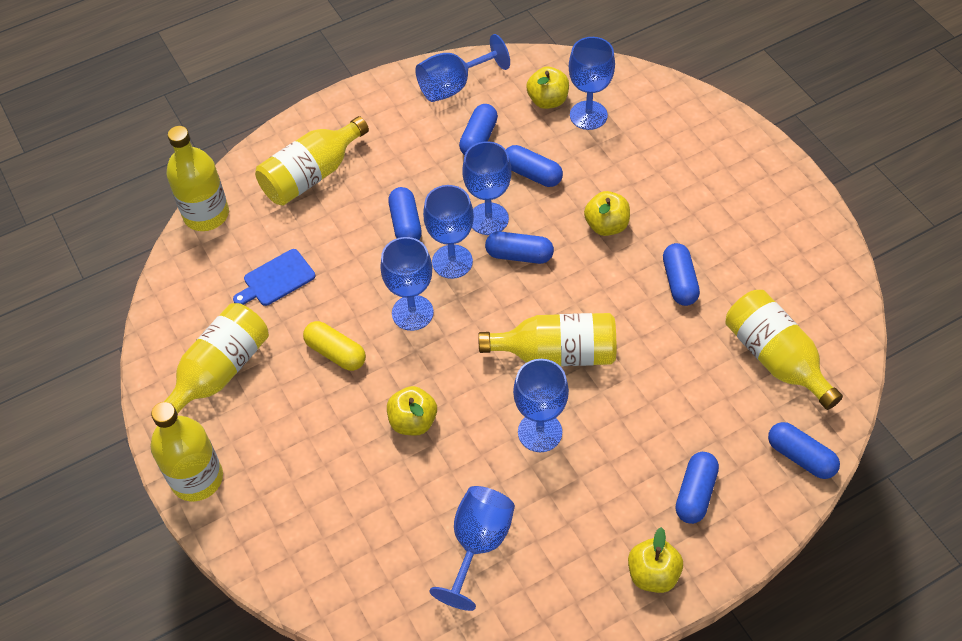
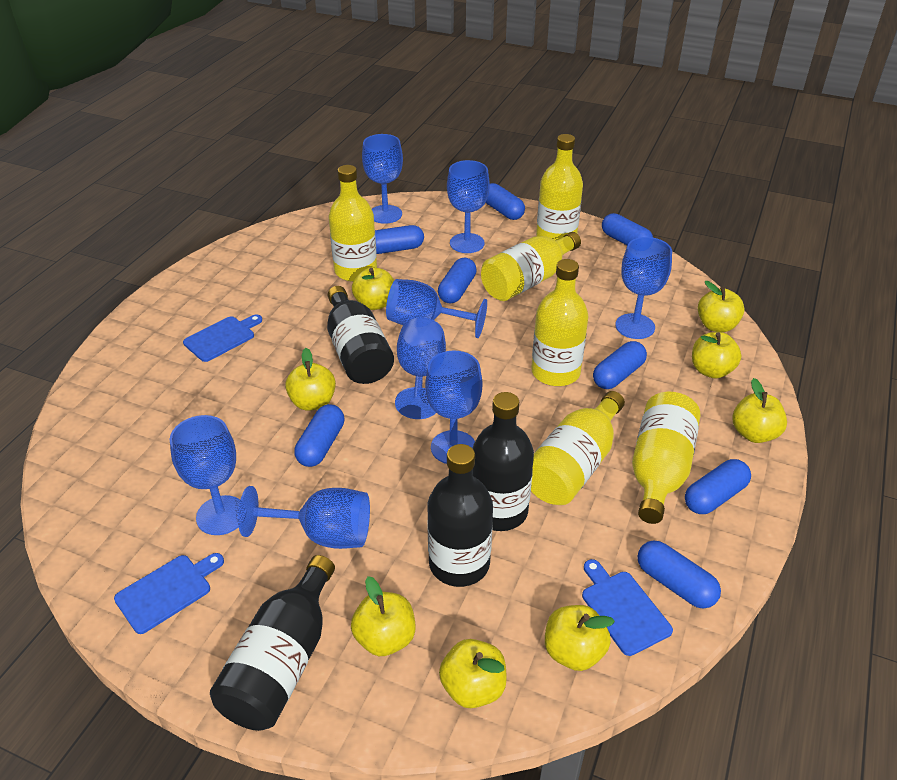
black bottle: 0 -> 4
blue capsule: 7 -> 8
blue cutting board: 1 -> 3
blue goblet: 7 -> 8
yellow apple: 4 -> 8
yellow capsule: 1 -> 0

